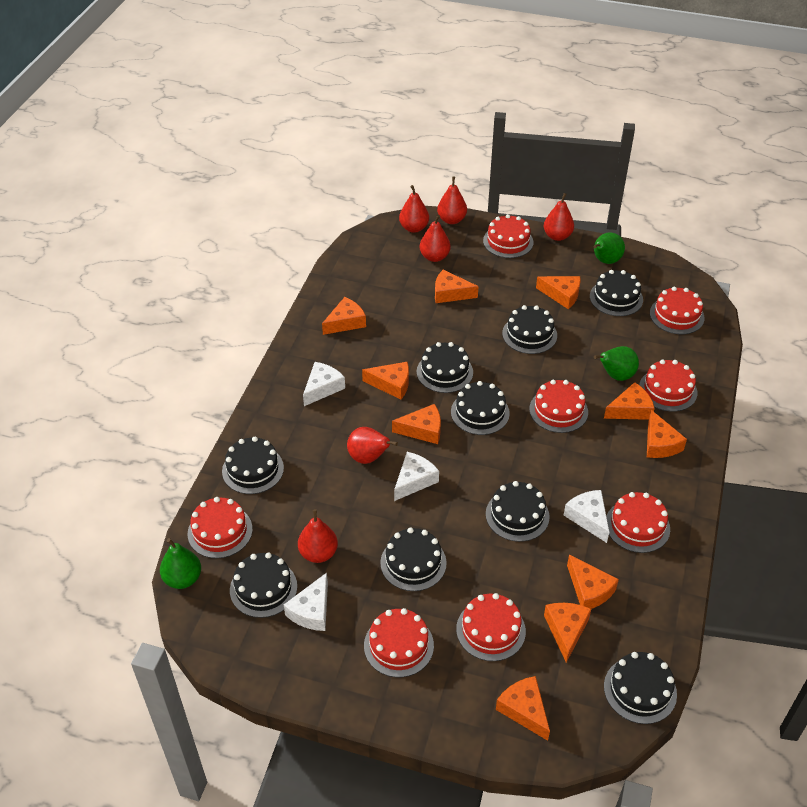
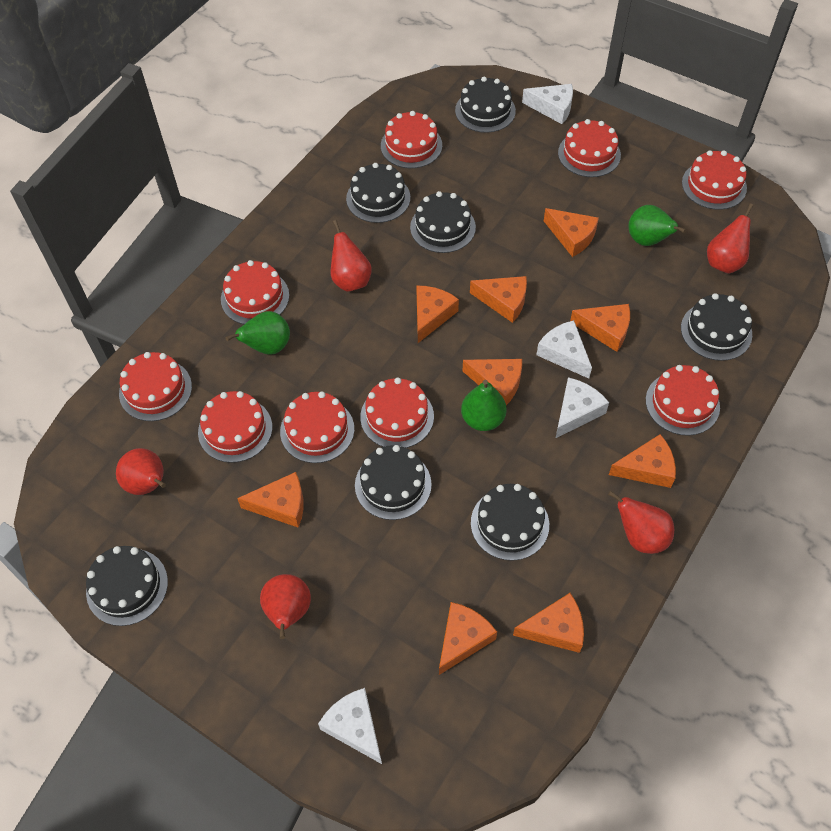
black cake: 9 -> 7
orange cheese: 10 -> 9
red cake: 8 -> 9
red pear: 6 -> 5

